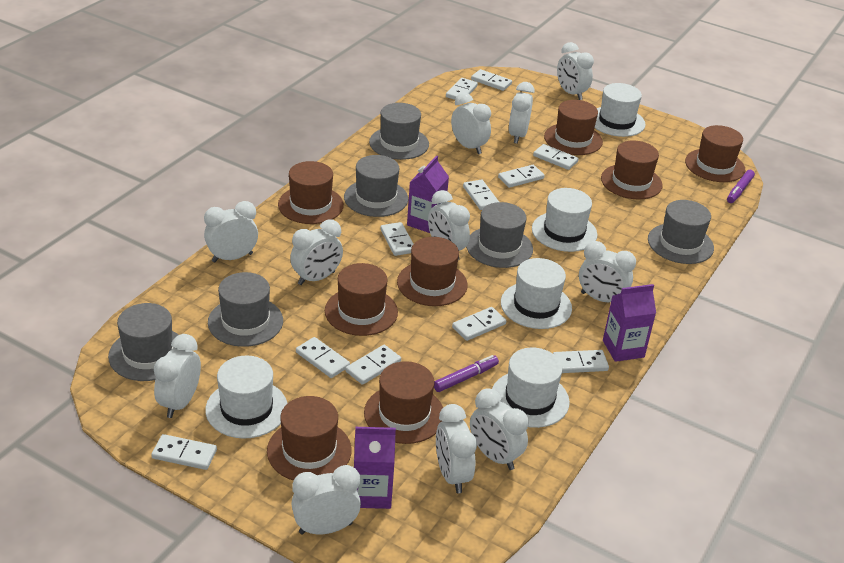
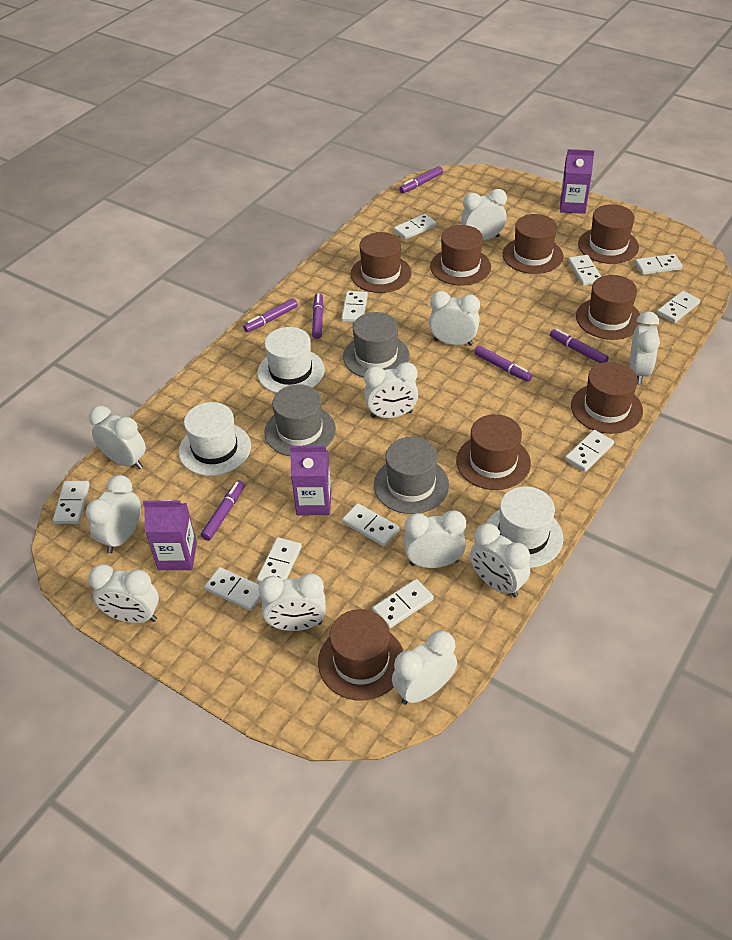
grey hat: 6 -> 3
purple marker: 2 -> 6
white hat: 5 -> 3

